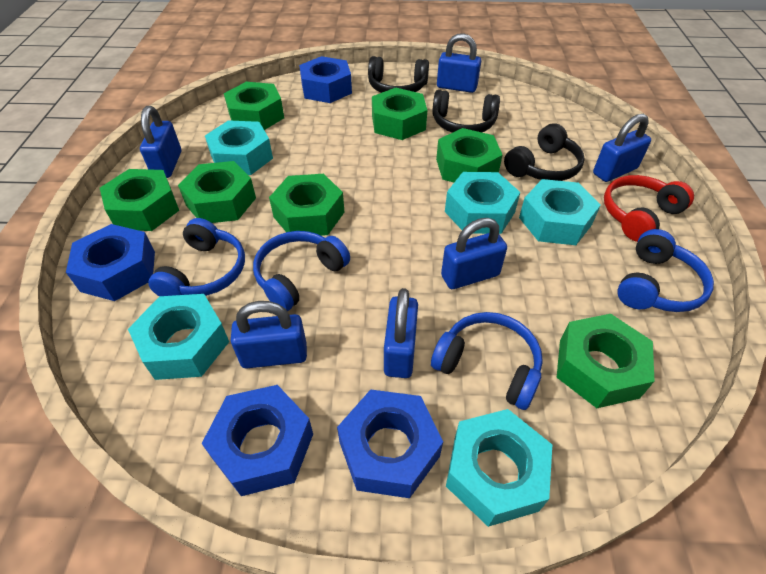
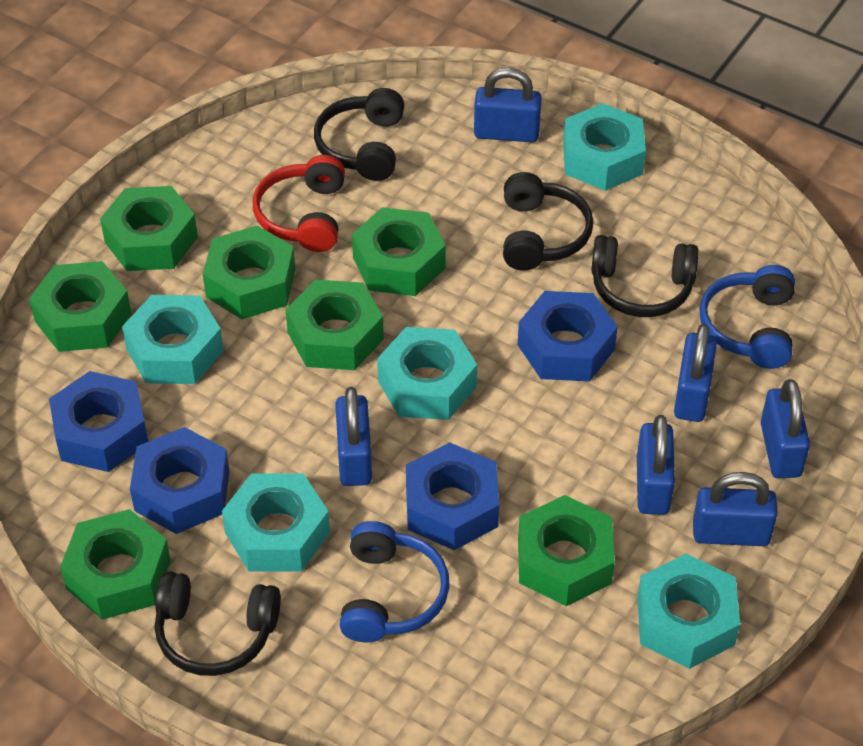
black headphones: 3 -> 4
blue headphones: 4 -> 2

